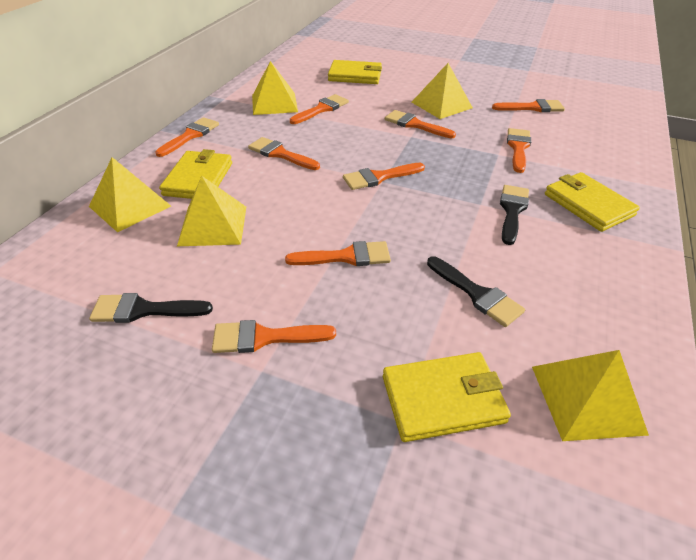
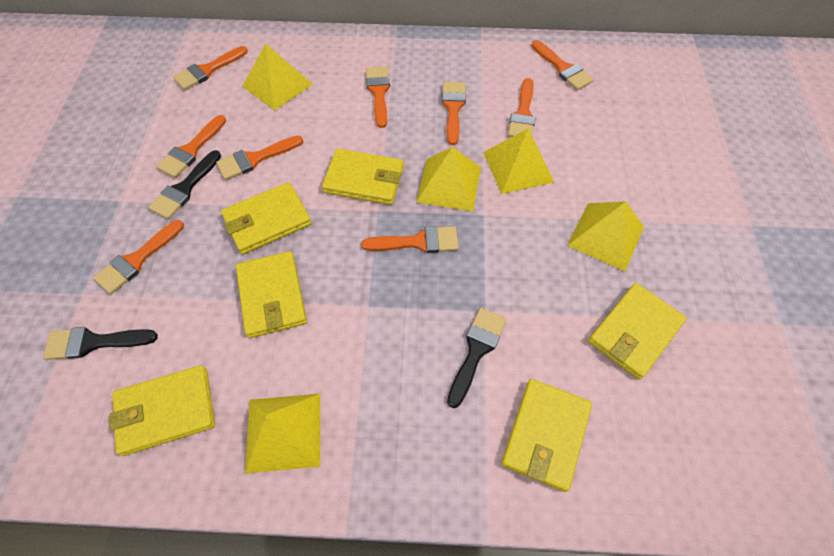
yellow wallet: 4 -> 6

